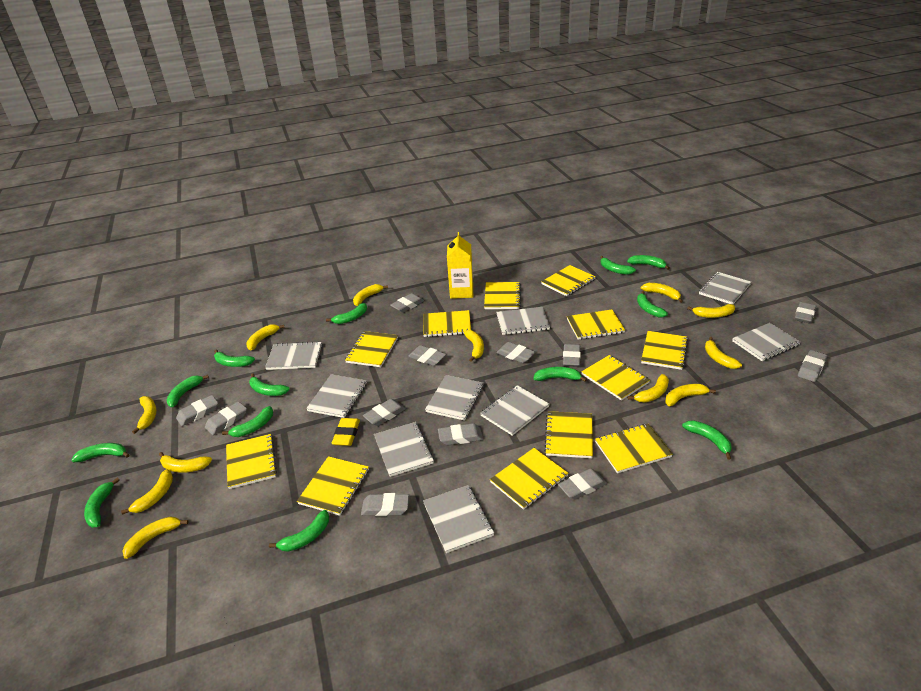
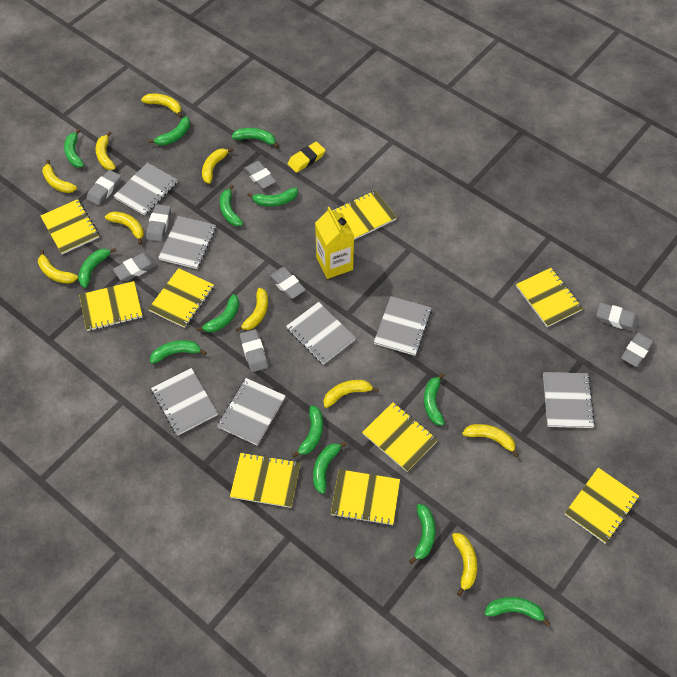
grey eraser: 12 -> 8
grey notebook: 9 -> 7
yellow banana: 12 -> 10
yellow notebook: 12 -> 9

